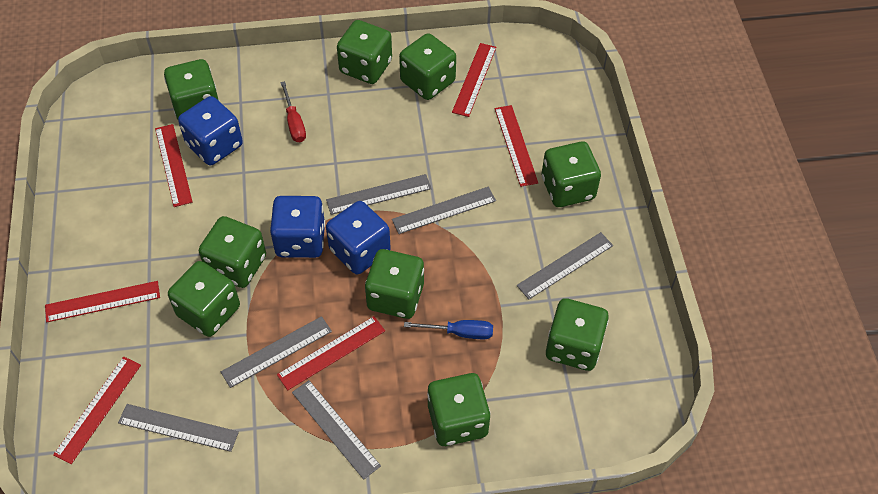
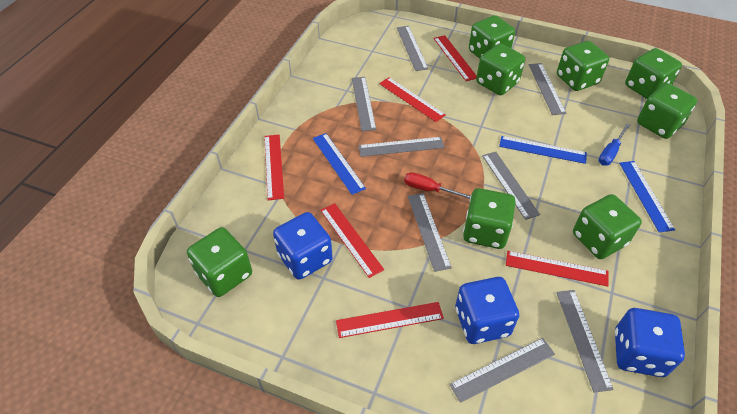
blue ruler: 0 -> 3
green dice: 9 -> 8
grey ruler: 6 -> 8

